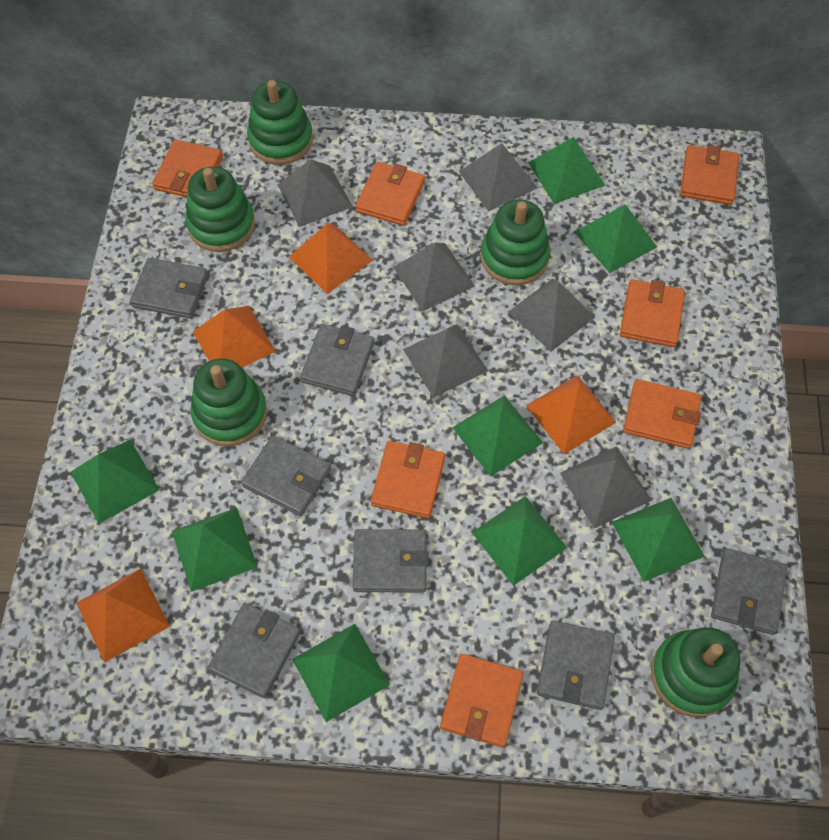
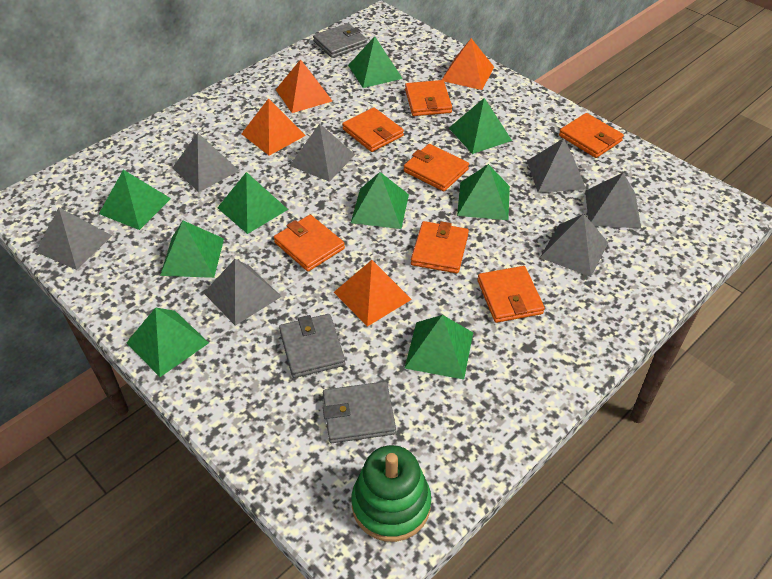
green pyramid: 8 -> 9
green stacking toy: 5 -> 1
grey pyramid: 6 -> 7
grey wallet: 7 -> 3

